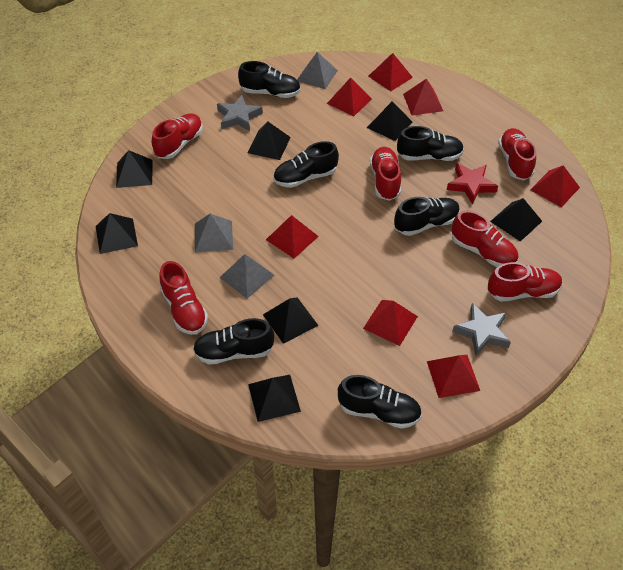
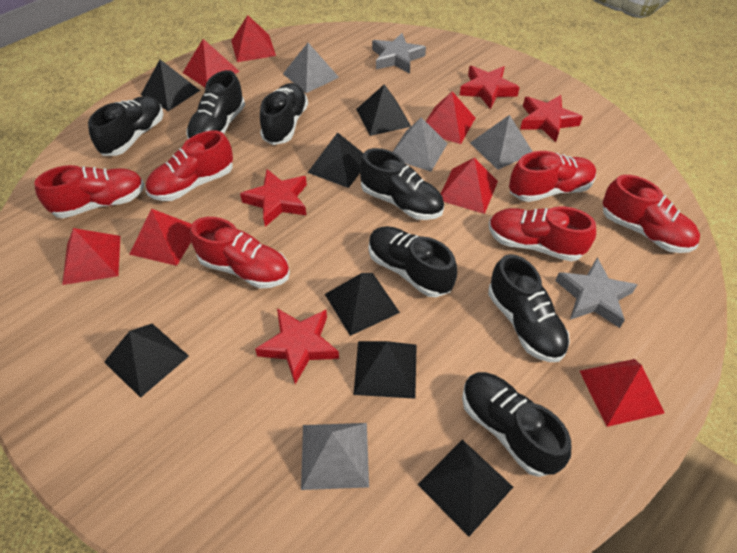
black shoe: 6 -> 7
grey pyramid: 3 -> 4
red star: 1 -> 4

